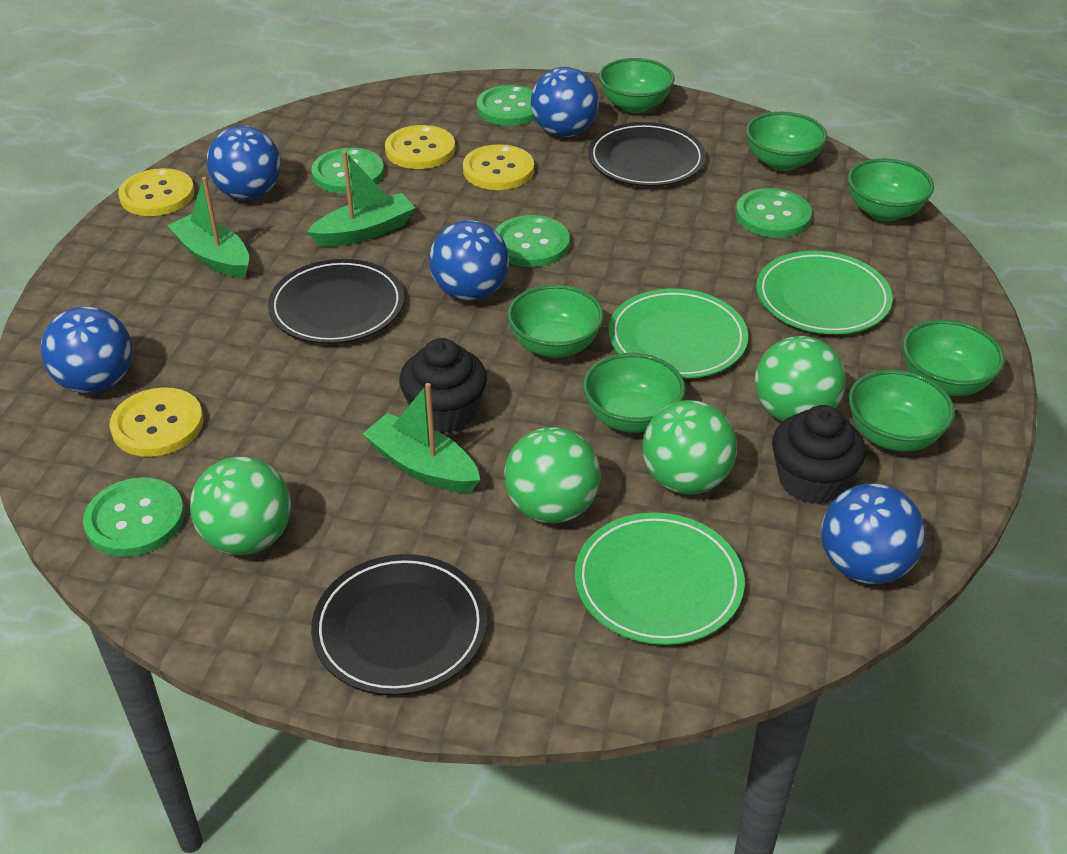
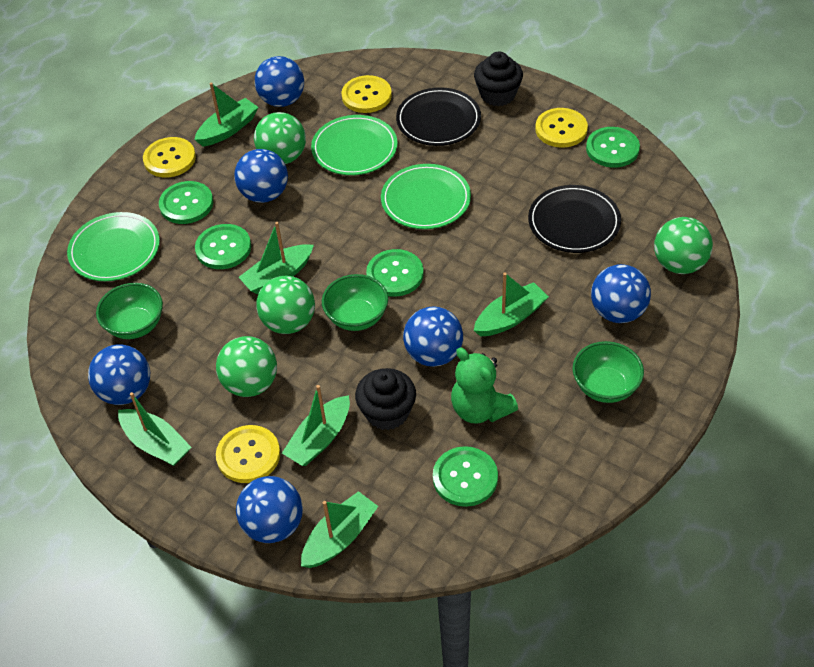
black plate: 3 -> 2
blue ball: 5 -> 6
green boat: 3 -> 6
green bowl: 7 -> 3
green teddy bear: 0 -> 1

